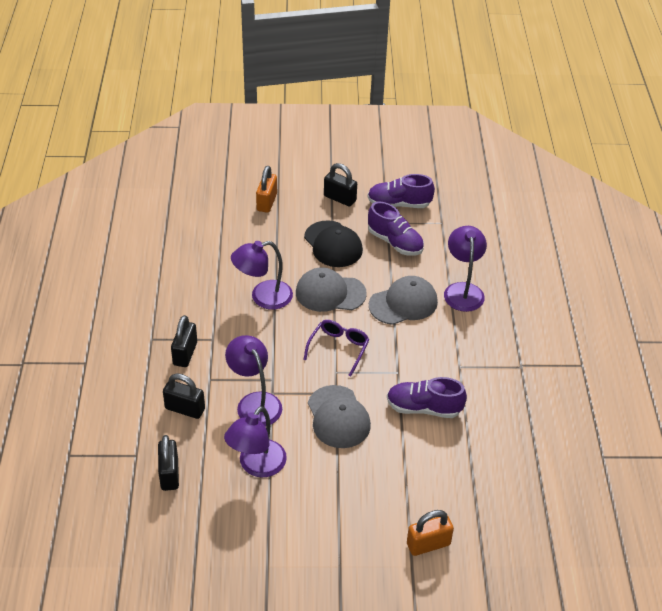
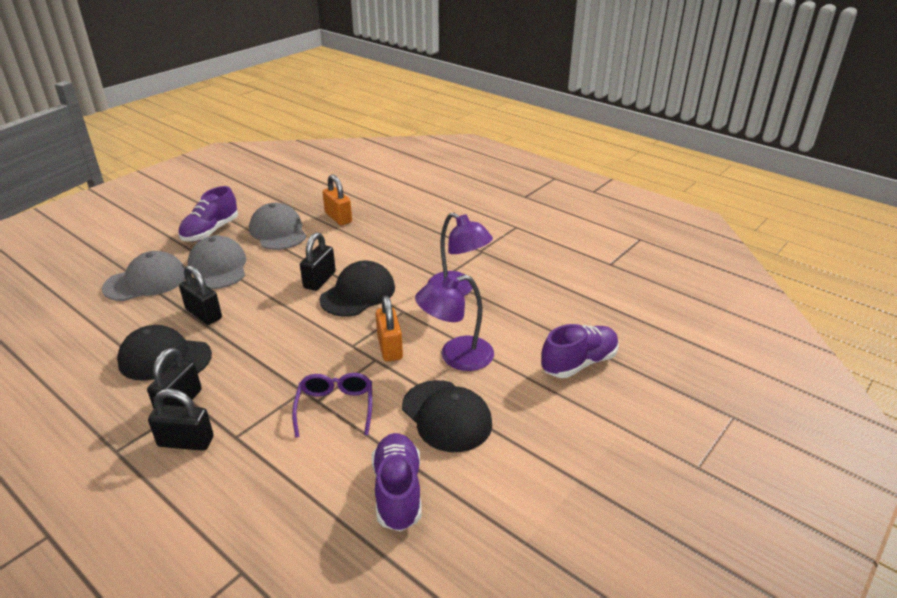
black cap: 1 -> 3
purple lamp: 4 -> 2

